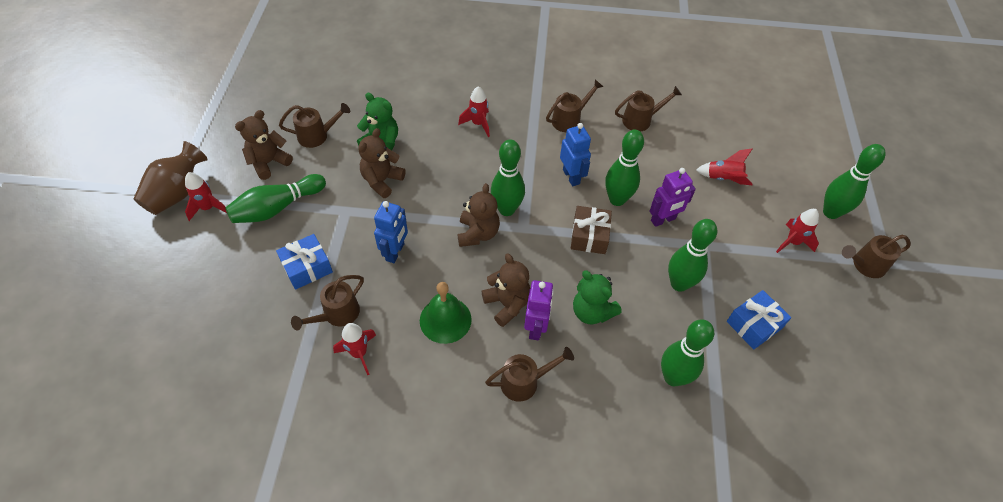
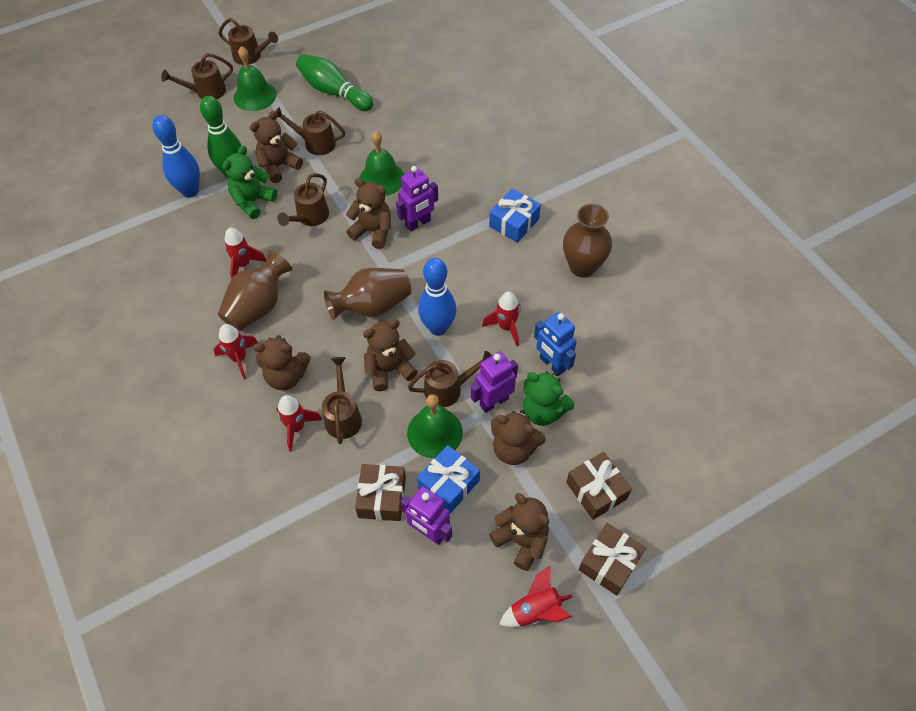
blue bowling pin: 0 -> 2
blue robot: 2 -> 1
brown gift: 1 -> 3
brown teddy bear: 4 -> 6
brown vase: 1 -> 3
green bell: 1 -> 3
green bowling pin: 6 -> 2
purple robot: 2 -> 3

